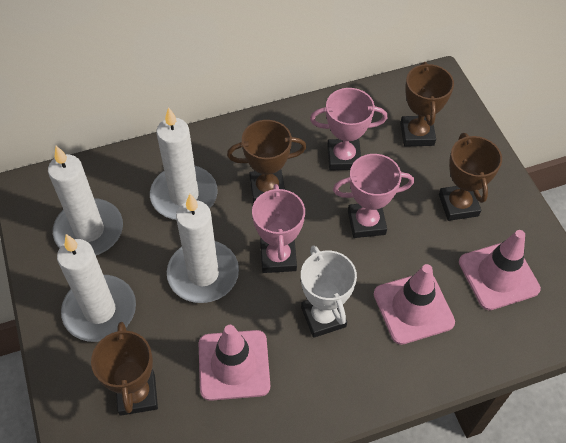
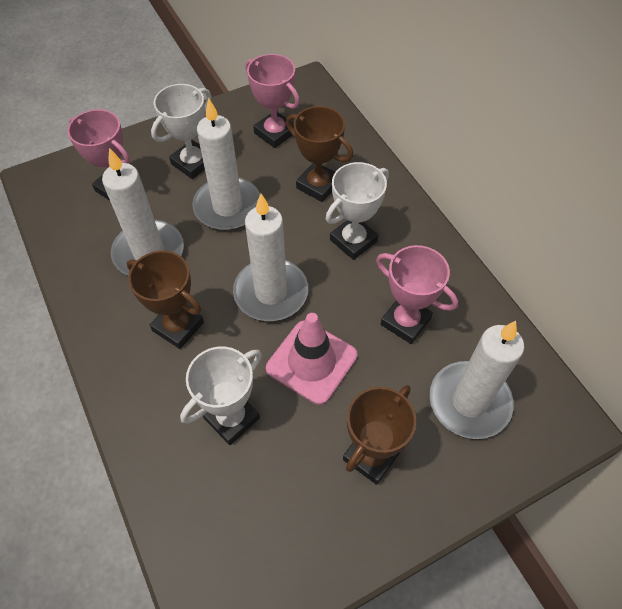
brown trophy: 4 -> 3
pink traffic cone: 3 -> 1
white trophy: 1 -> 3

